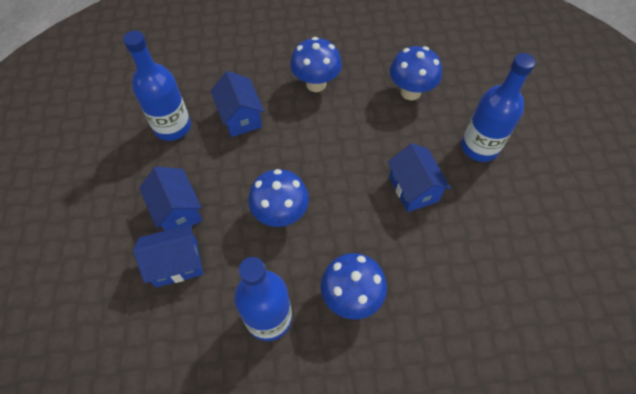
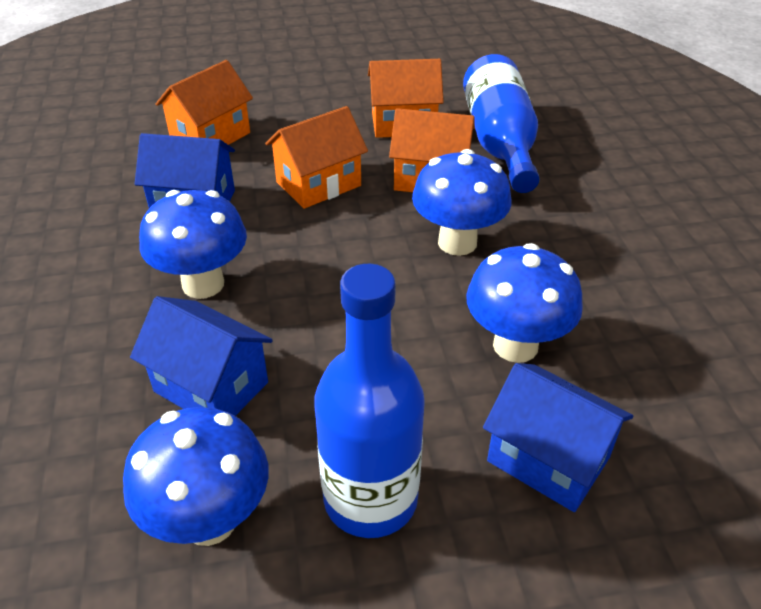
blue bottle: 3 -> 2
blue house: 4 -> 3
orange house: 0 -> 4

